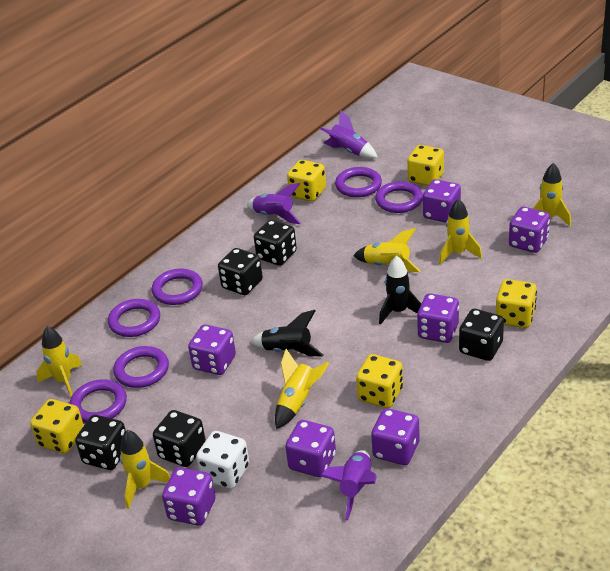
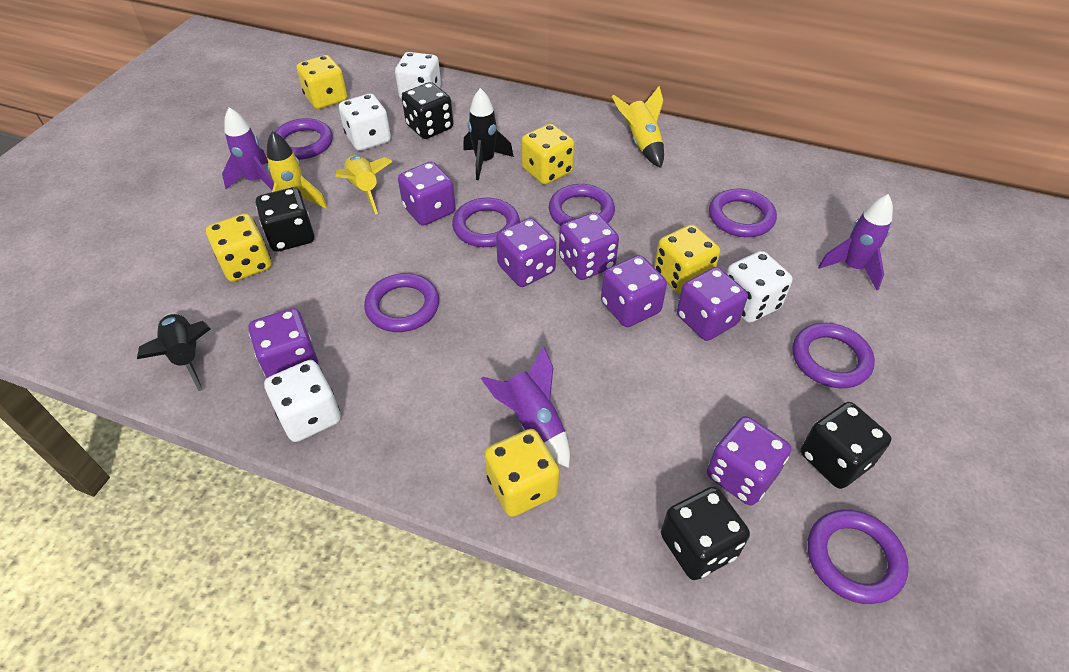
black dice: 5 -> 4
purple ring: 6 -> 7
white dice: 1 -> 4
yellow rocket: 6 -> 3

